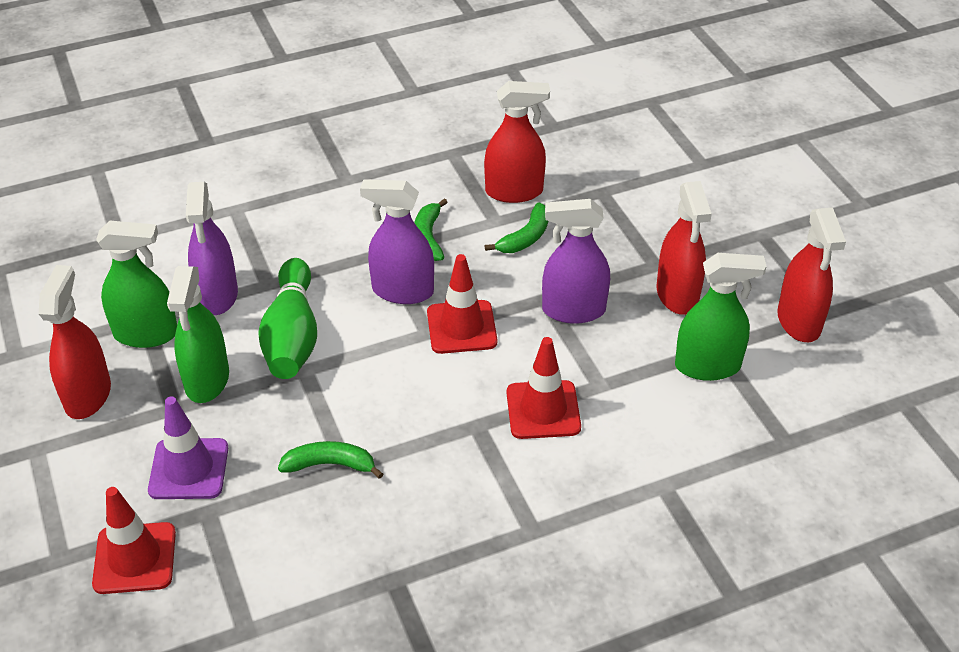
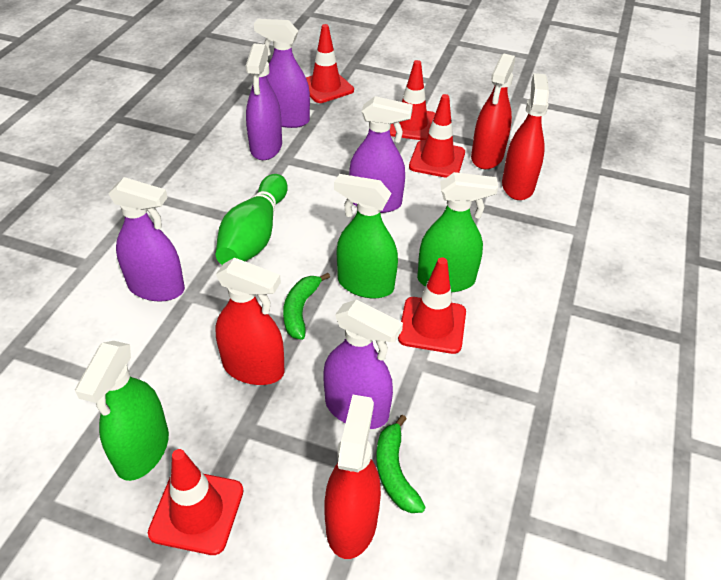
green banana: 3 -> 2
purple spray bottle: 3 -> 5
purple traffic cone: 1 -> 0
red traffic cone: 3 -> 5

